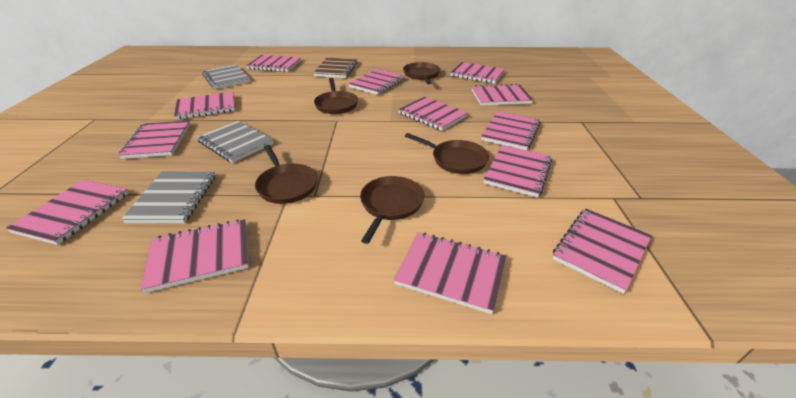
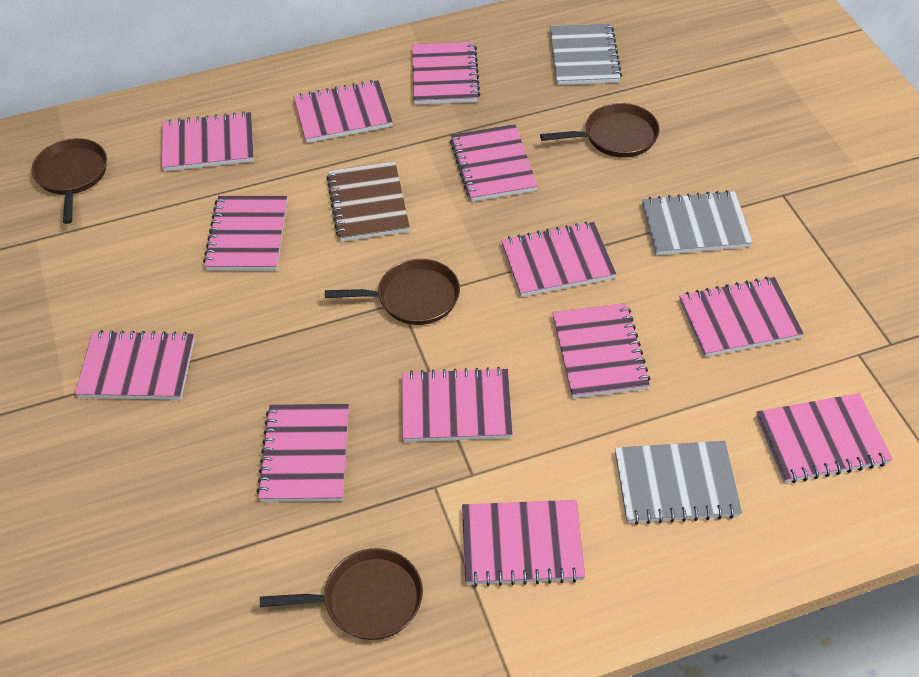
brown pan: 5 -> 4

